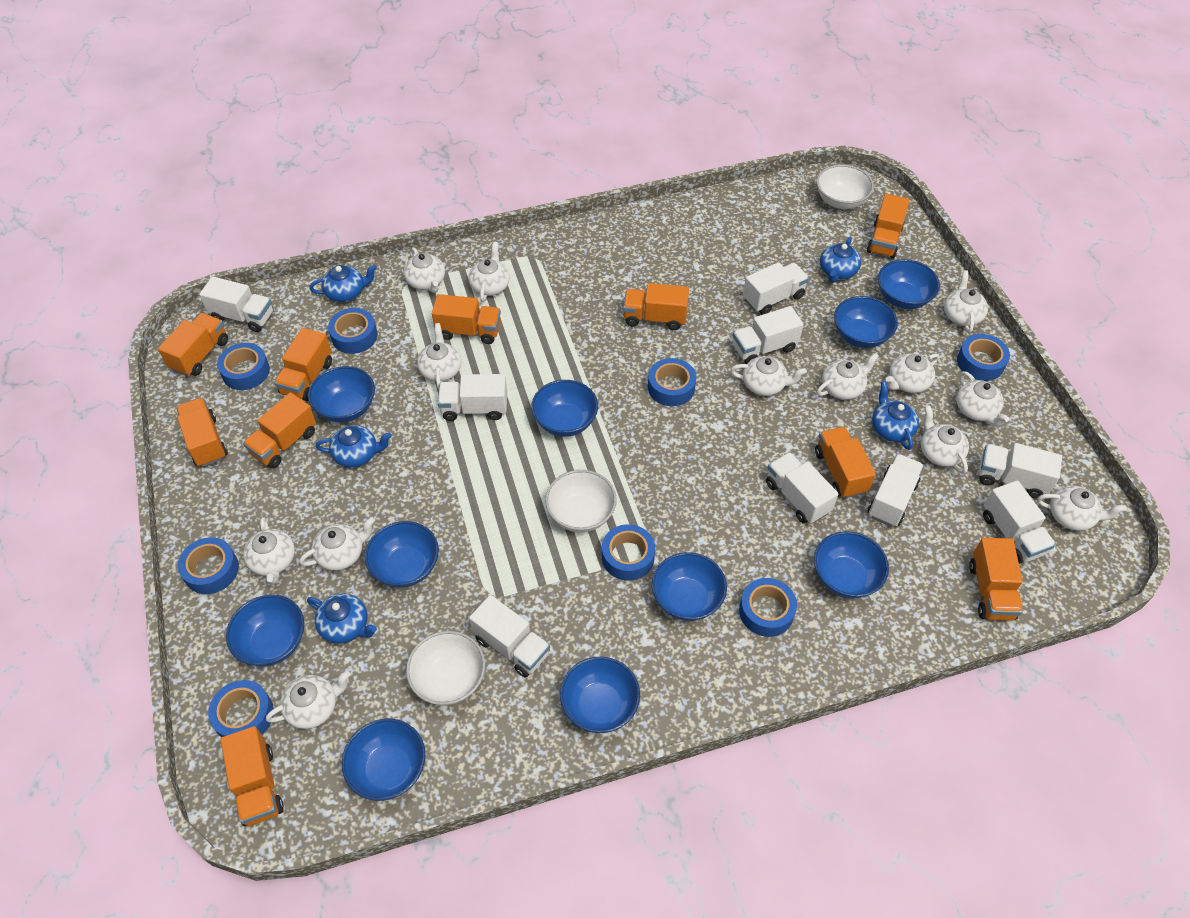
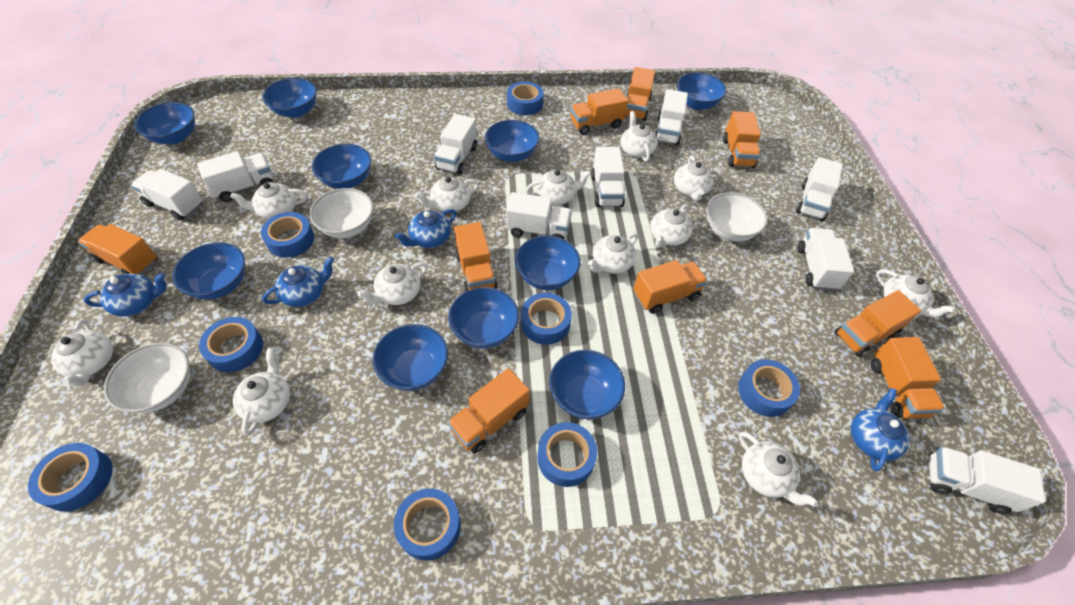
blue teapot: 5 -> 4
orange truck: 10 -> 9
white teapot: 13 -> 12

